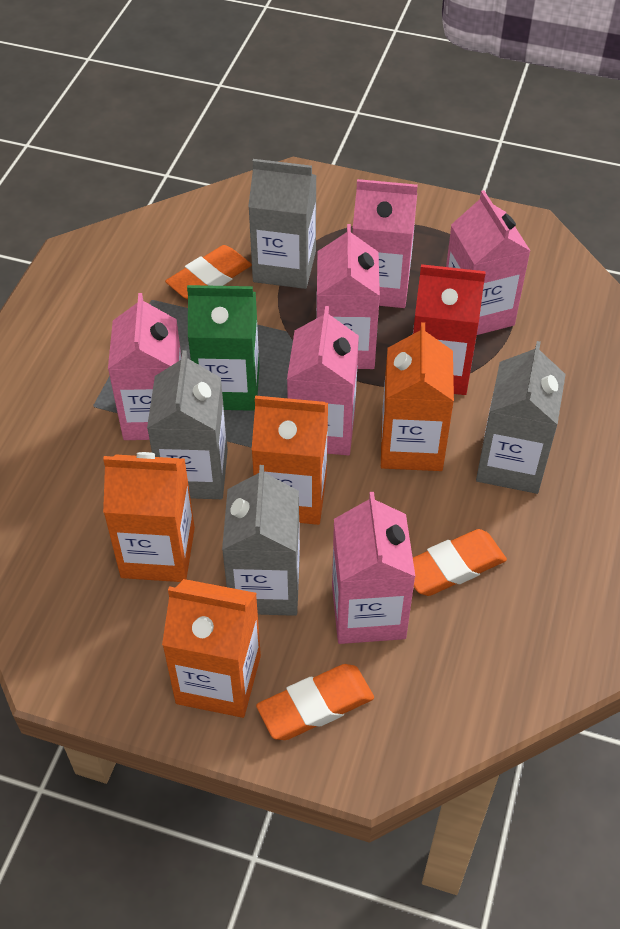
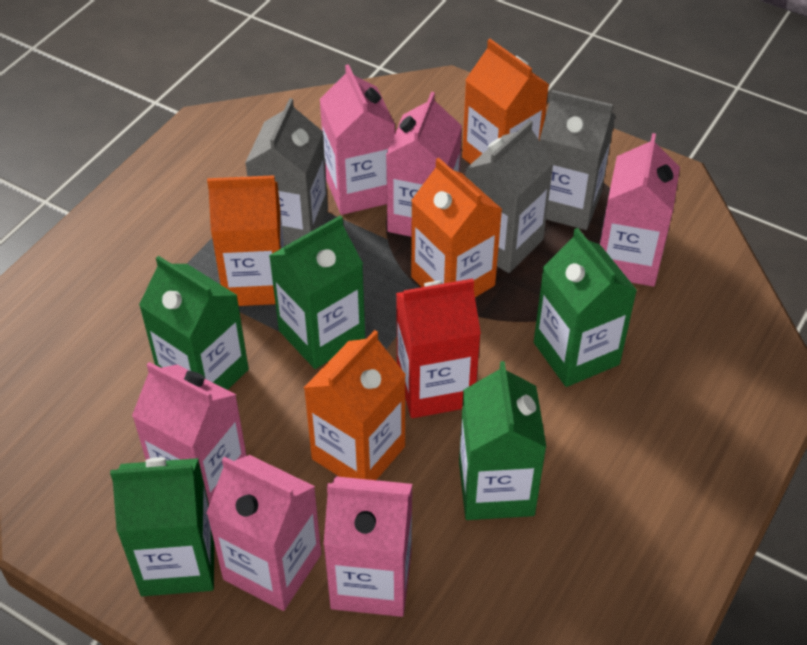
green carton: 1 -> 5
grey carton: 4 -> 3
orange eraser: 3 -> 0

